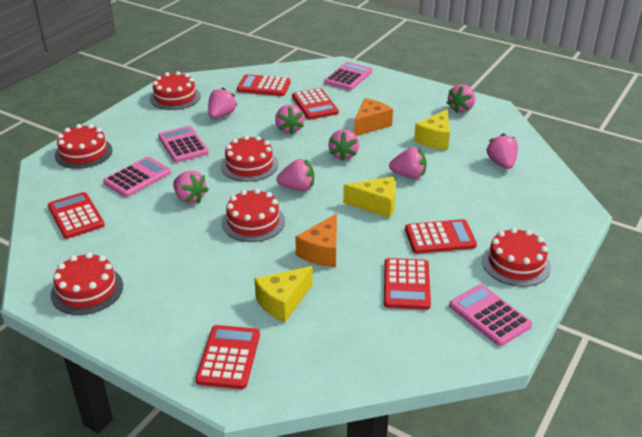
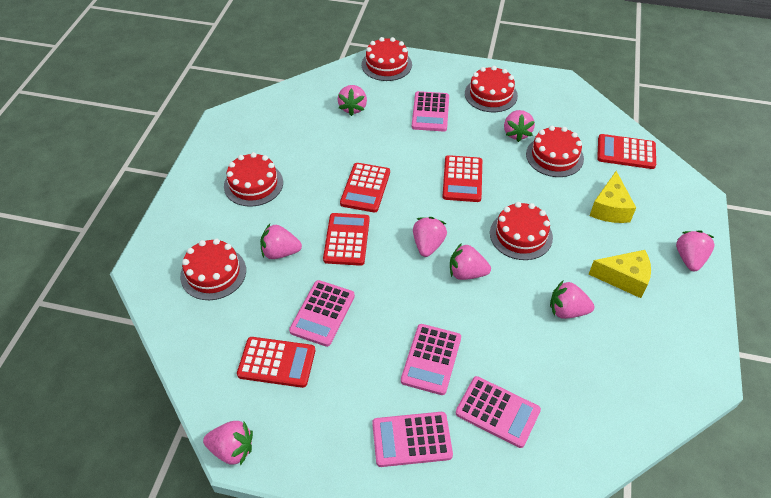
orange cheese: 2 -> 0
pink calculator: 4 -> 5
red calculator: 6 -> 5
yellow cheese: 3 -> 2

